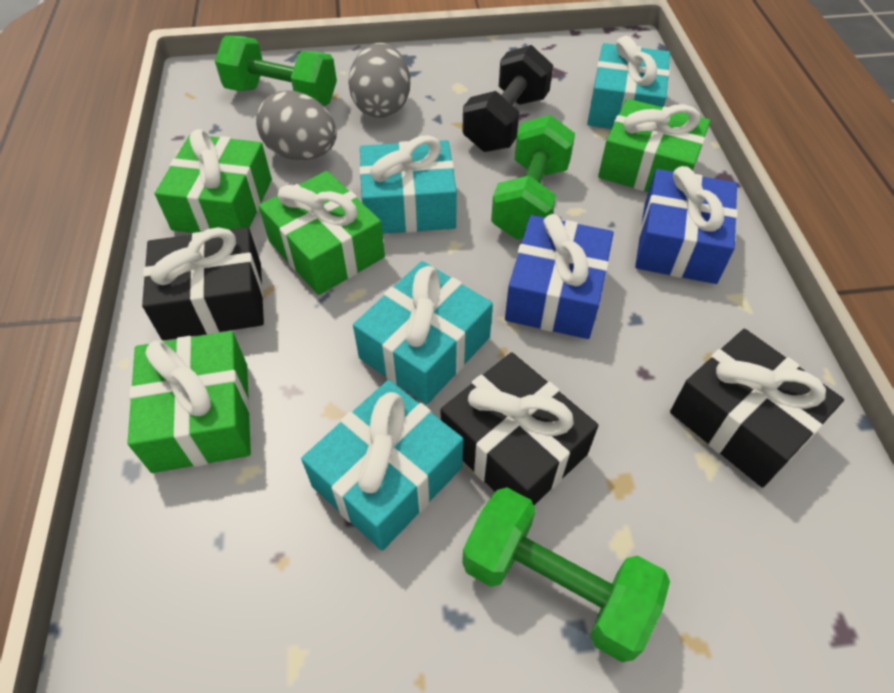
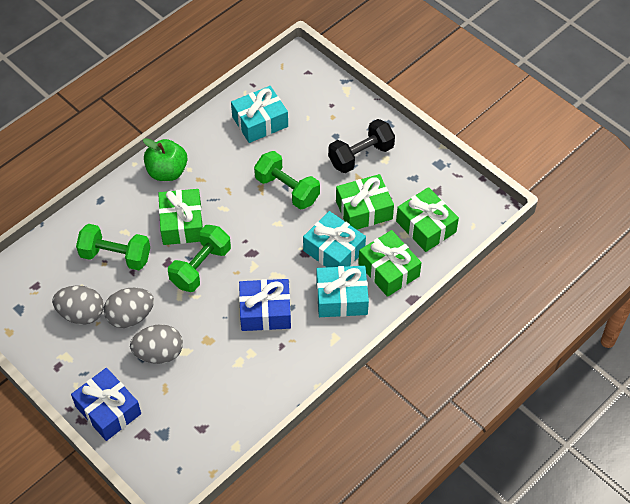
black gift: 3 -> 0
green apple: 0 -> 1
grey egg: 2 -> 3
turquoise gift: 4 -> 3

